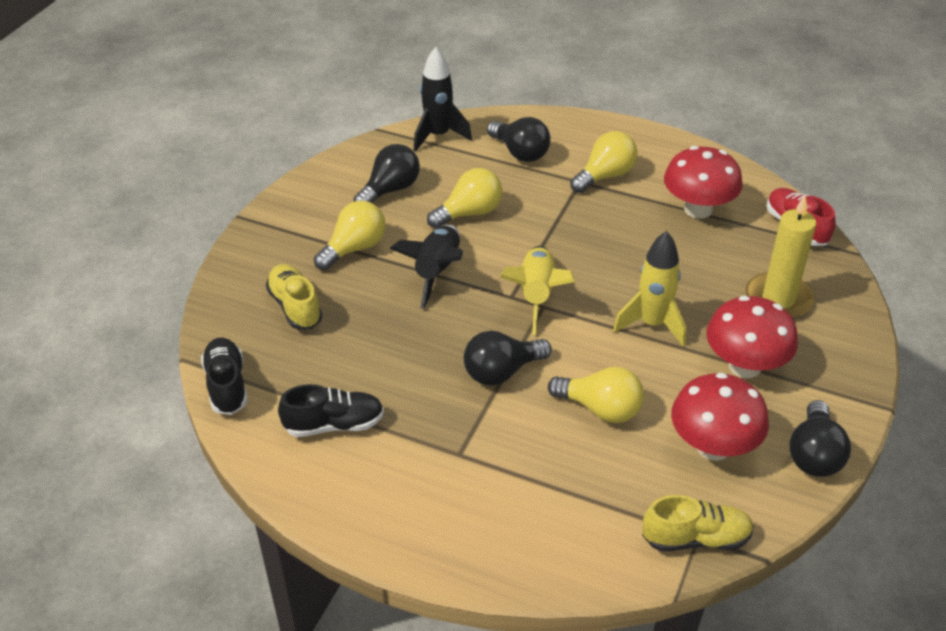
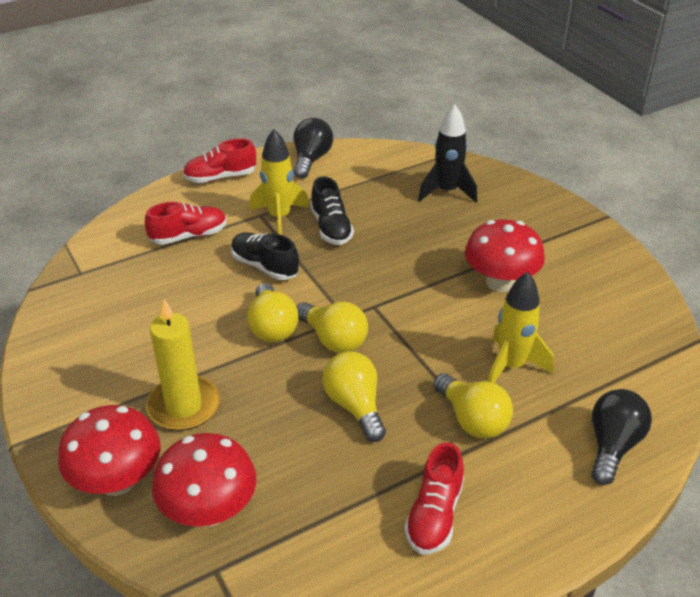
black light bulb: 4 -> 2
black rocket: 2 -> 1
red shoe: 1 -> 3
yellow shoe: 2 -> 0

